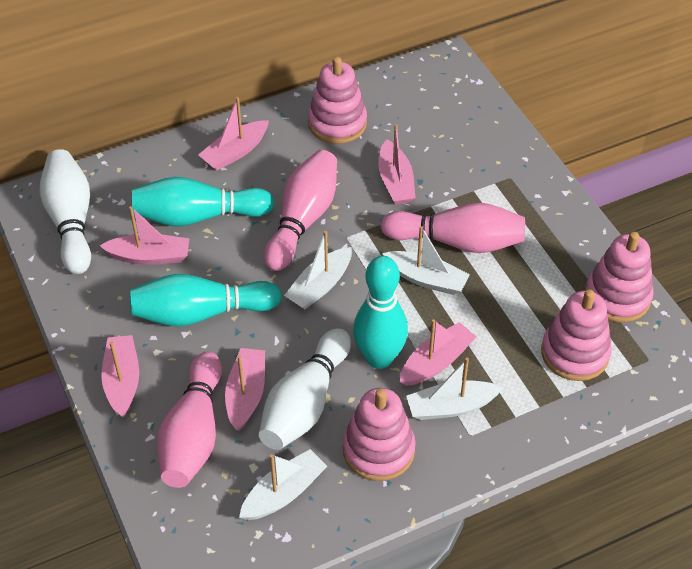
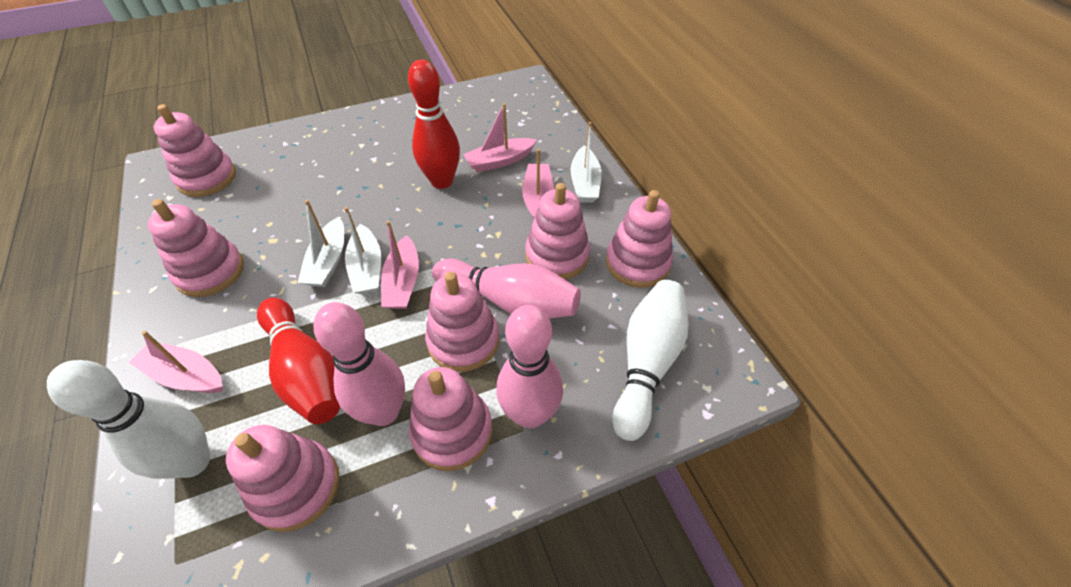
pink boat: 6 -> 4
pink stacking toy: 4 -> 7
red bowling pin: 0 -> 2
turquoise bowling pin: 3 -> 0
white boat: 4 -> 3

